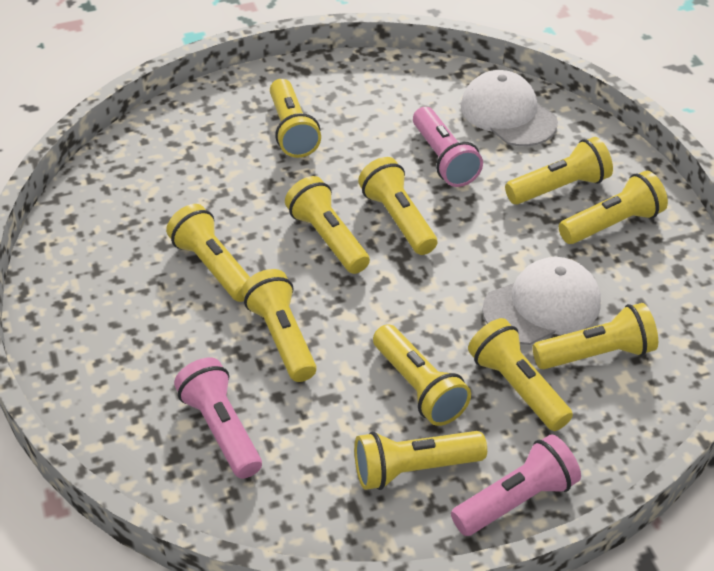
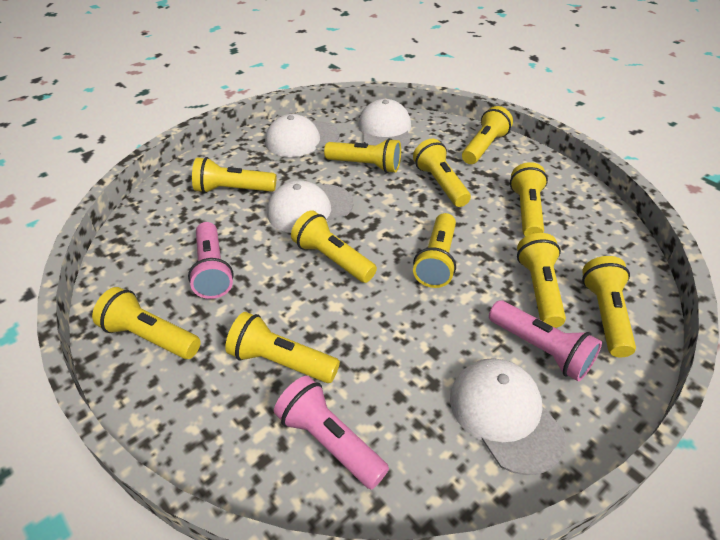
white cap: 2 -> 4

